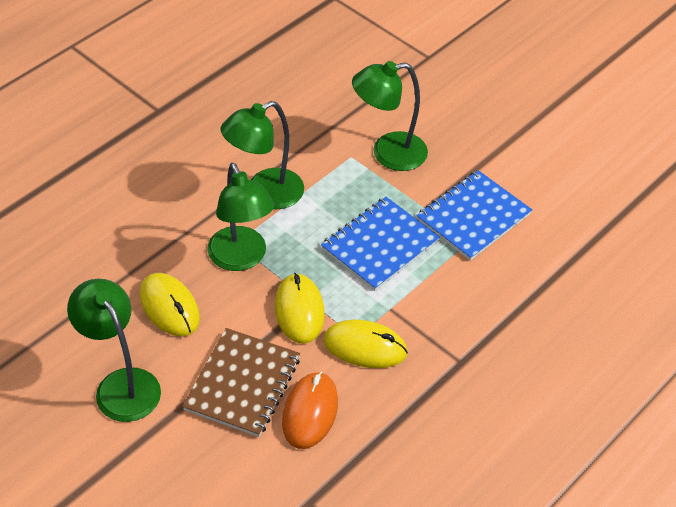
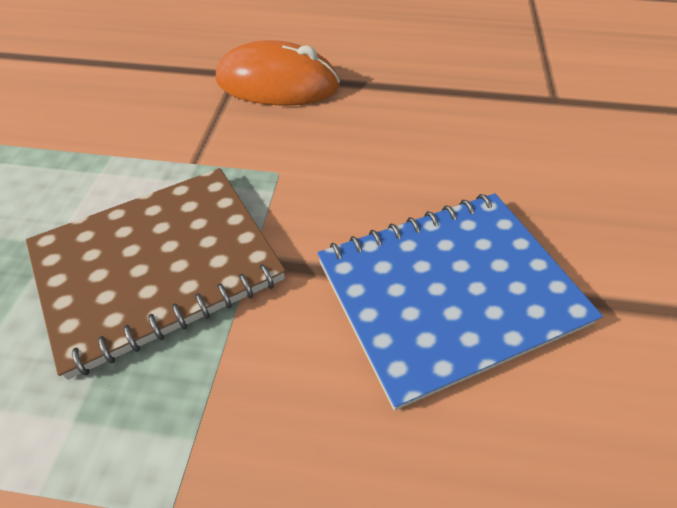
blue notebook: 2 -> 1
green lamp: 4 -> 0
yellow mouse: 3 -> 0

